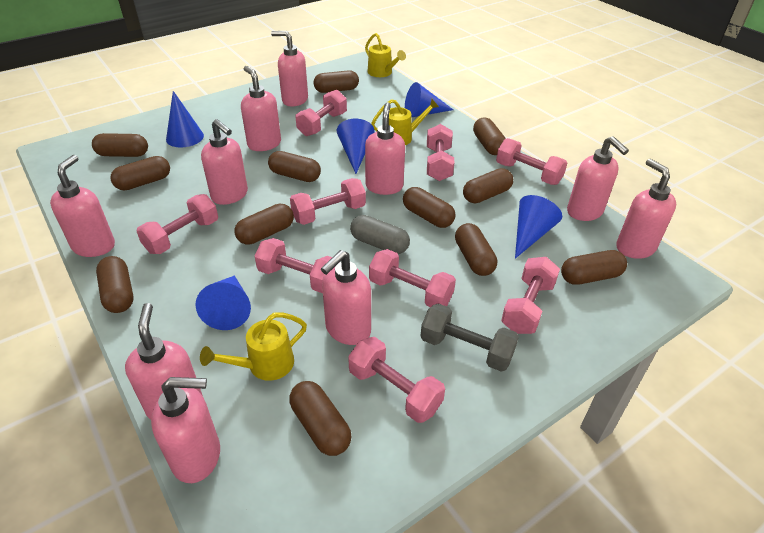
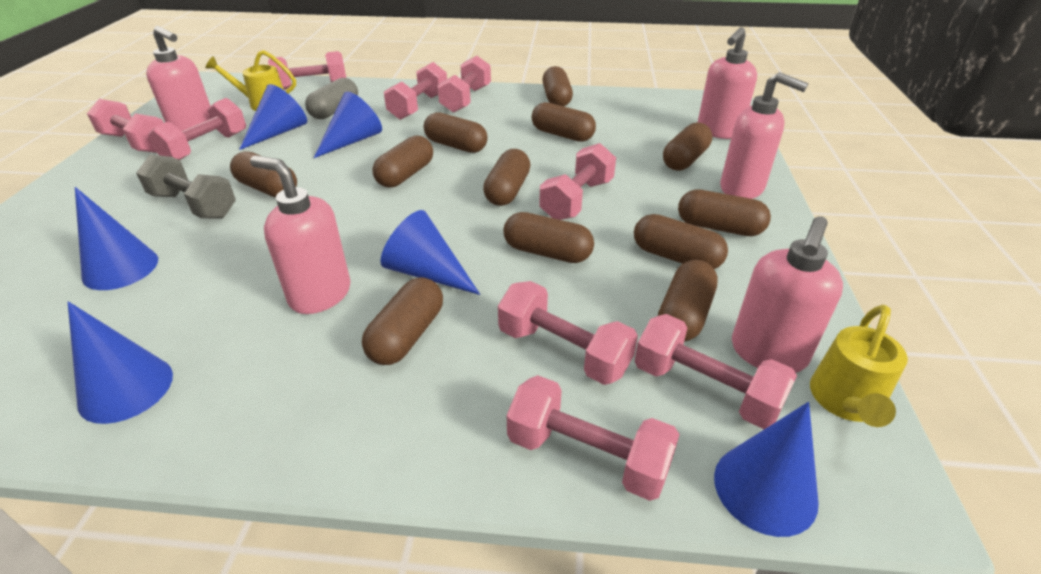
blue cone: 5 -> 6
pink soap dispenser: 10 -> 5
yellow watering can: 3 -> 2

